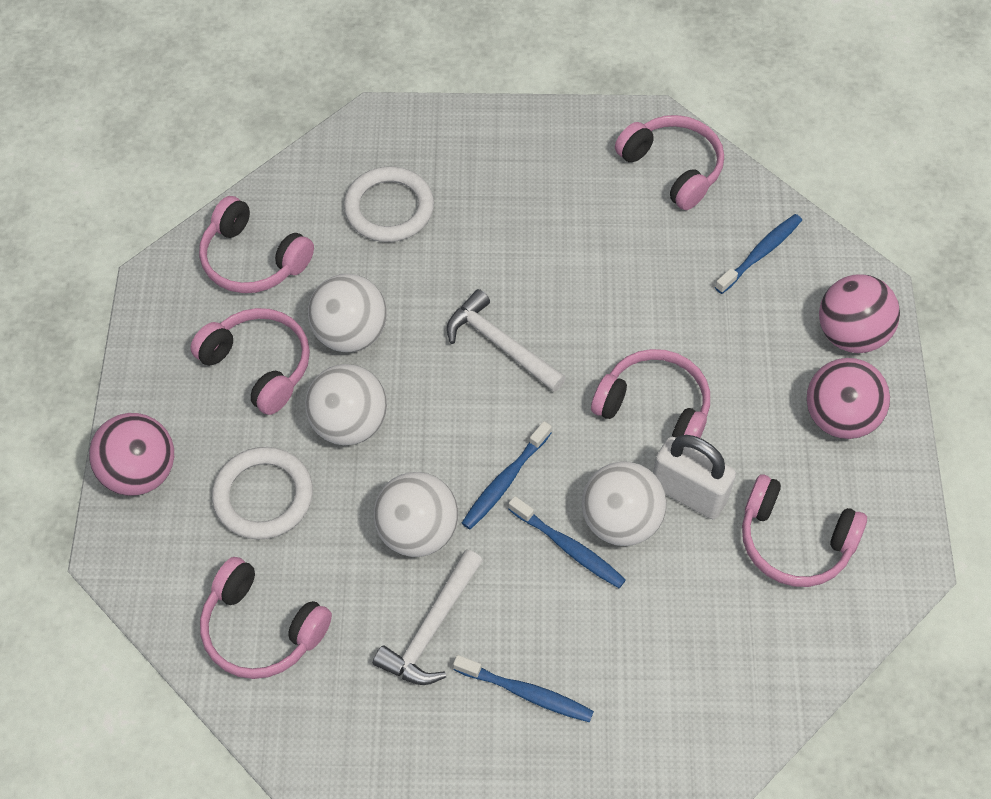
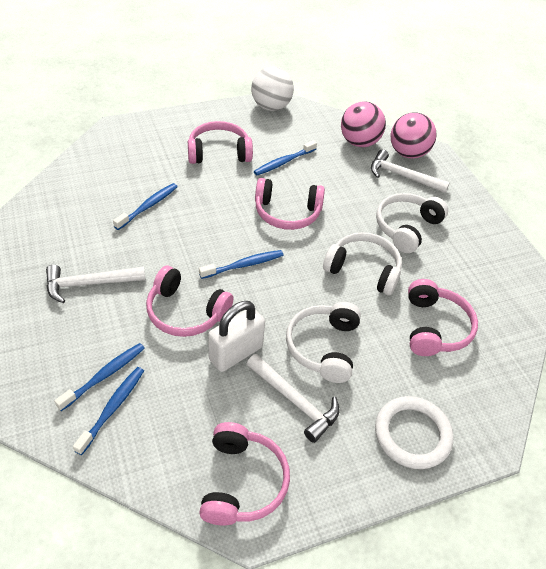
blue toothbrush: 4 -> 5
pink ball: 3 -> 2
pink headphones: 6 -> 5
white ball: 4 -> 1
white hammer: 2 -> 3
white headphones: 0 -> 3
white ring: 2 -> 1

